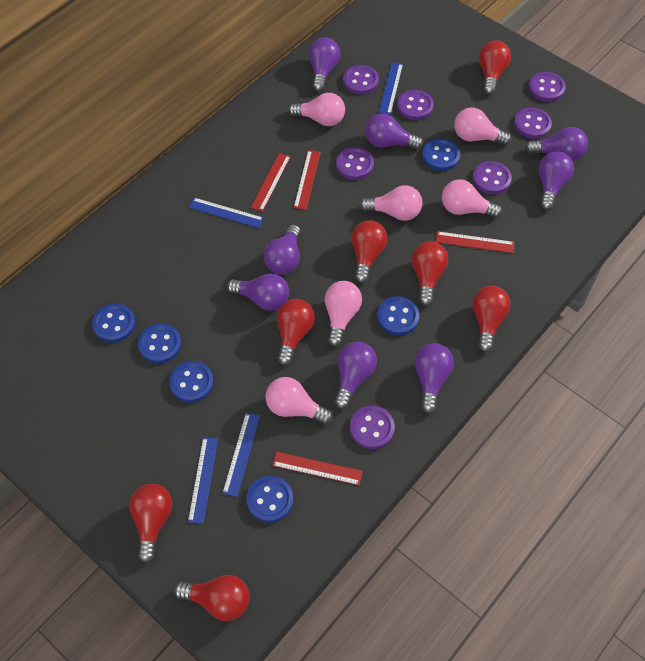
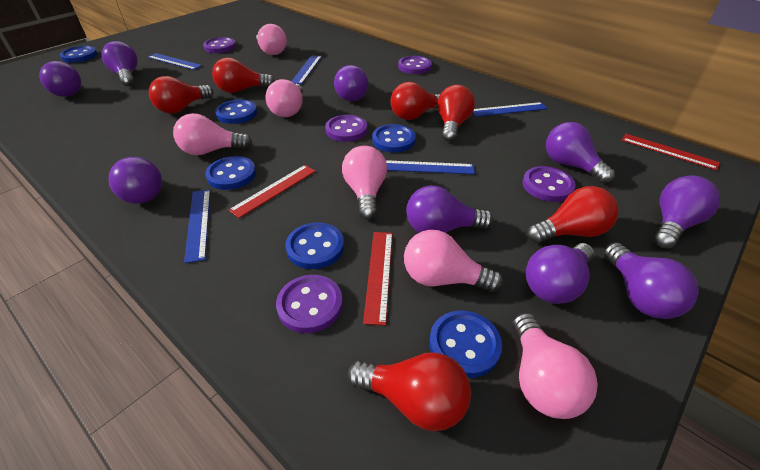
blue ruler: 4 -> 5
purple button: 7 -> 5
purple light bulb: 8 -> 9
red light bulb: 7 -> 6
red ruler: 4 -> 3

